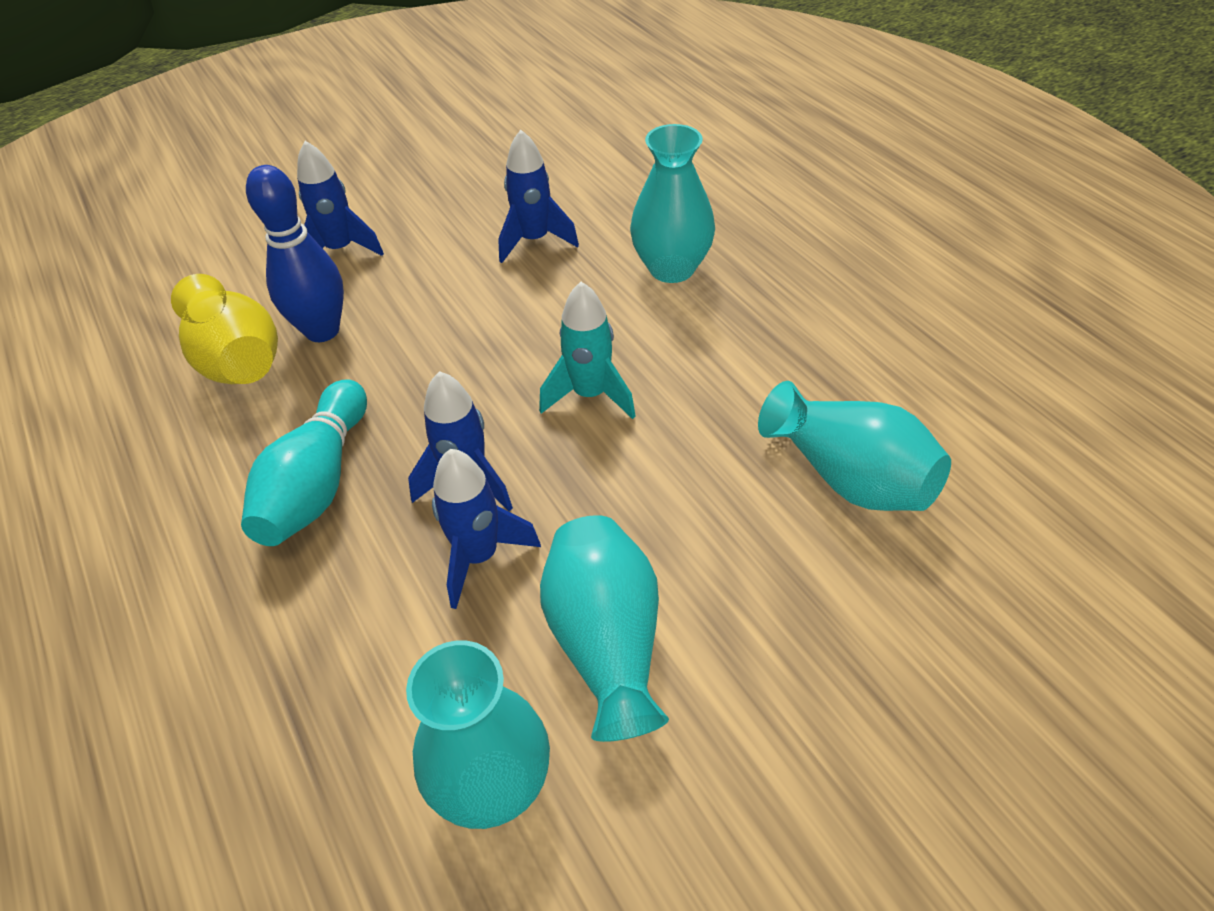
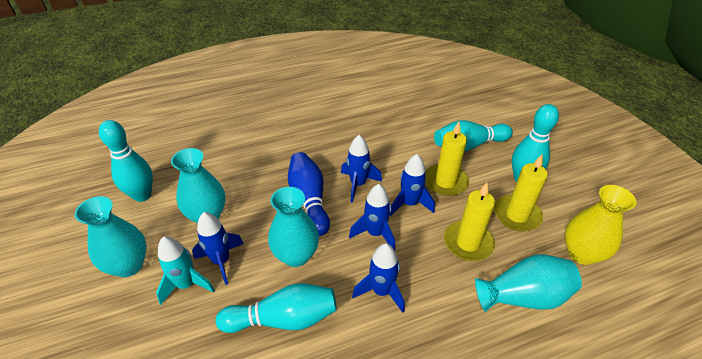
blue rocket: 4 -> 5
turquoise bowling pin: 1 -> 4
yellow candle: 0 -> 3

